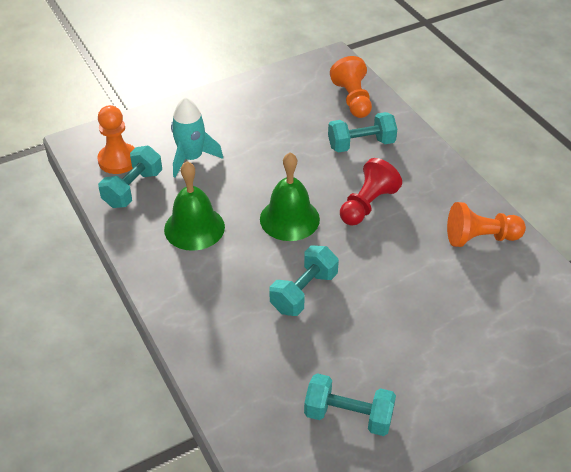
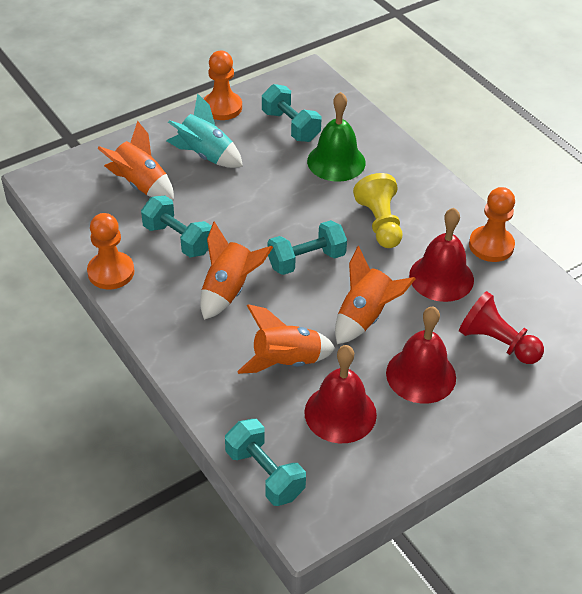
green bell: 2 -> 1
orange rocket: 0 -> 4
red bell: 0 -> 3
yellow pawn: 0 -> 1

